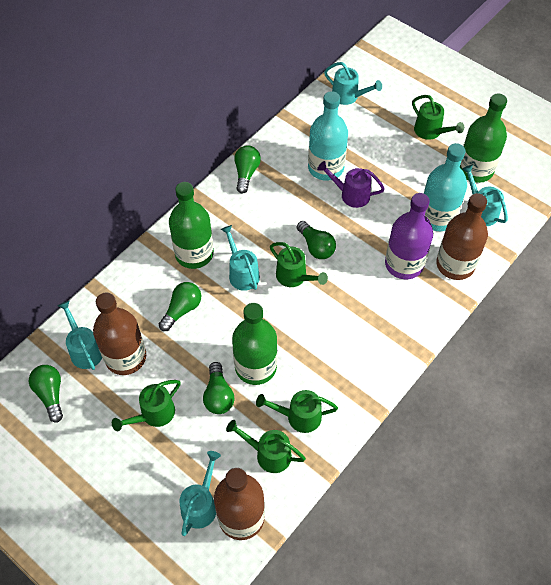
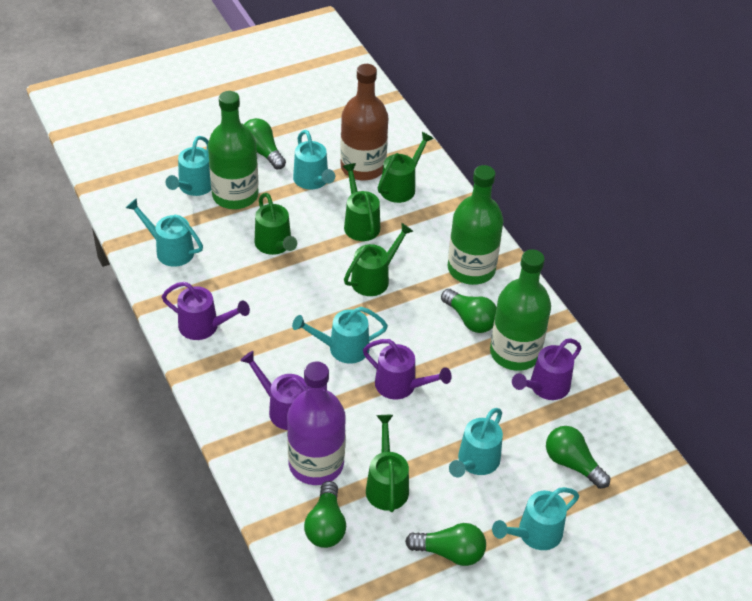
brown bottle: 3 -> 1
purple watering can: 1 -> 4
turquoise bottle: 2 -> 0
turquoise watering can: 5 -> 6

